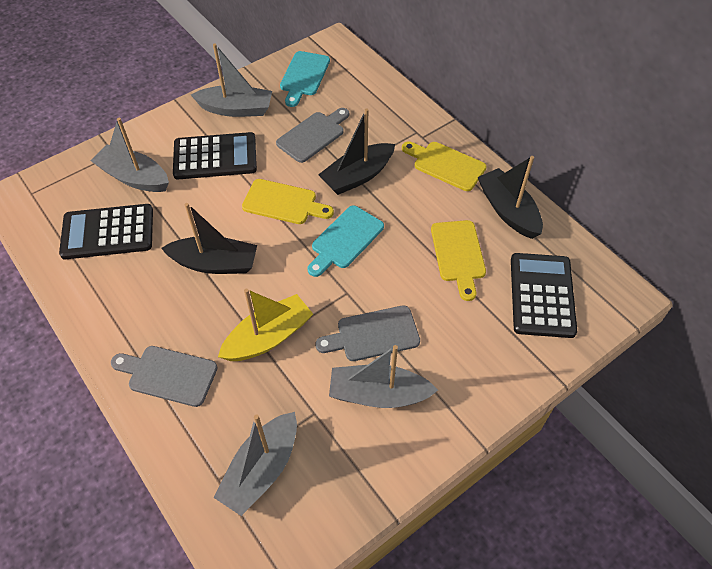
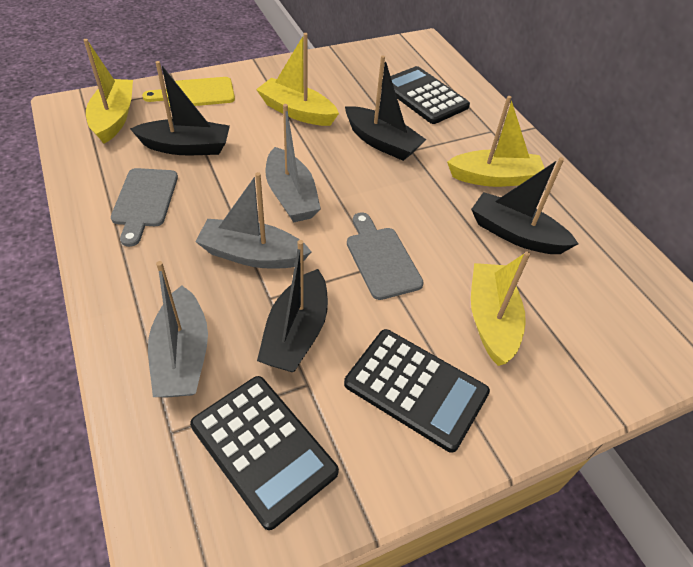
black boat: 3 -> 4
grey boat: 4 -> 3
grey cutting board: 3 -> 2
turquoise cutting board: 2 -> 0
yellow boat: 1 -> 4
yellow cutting board: 3 -> 1

